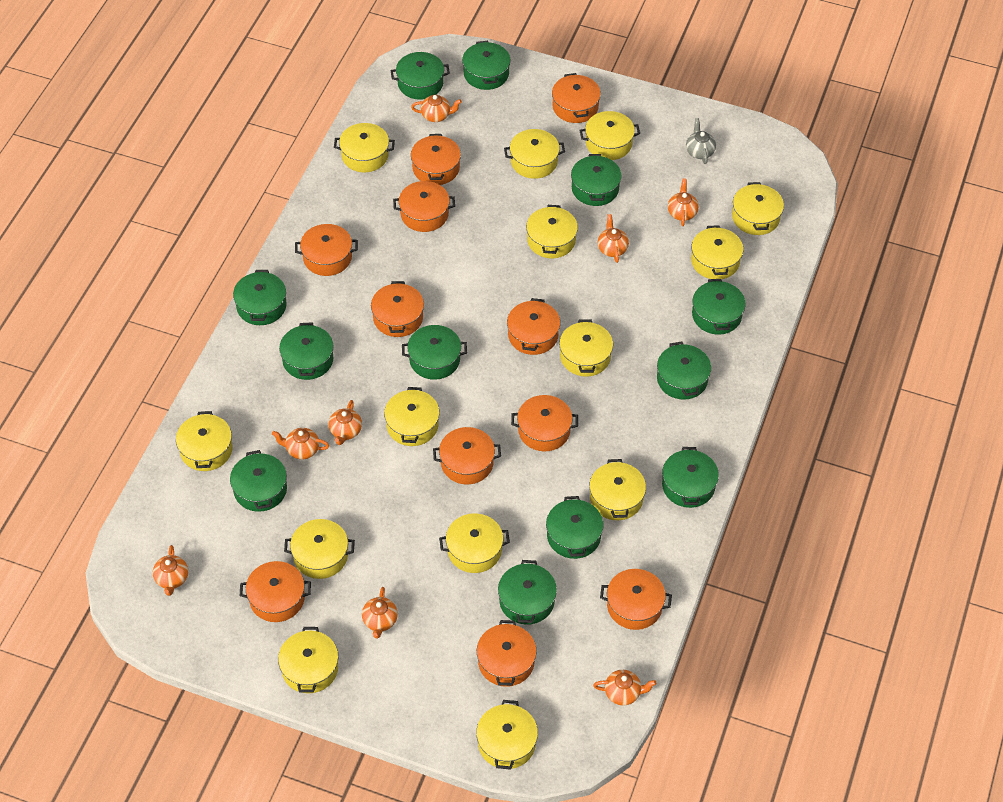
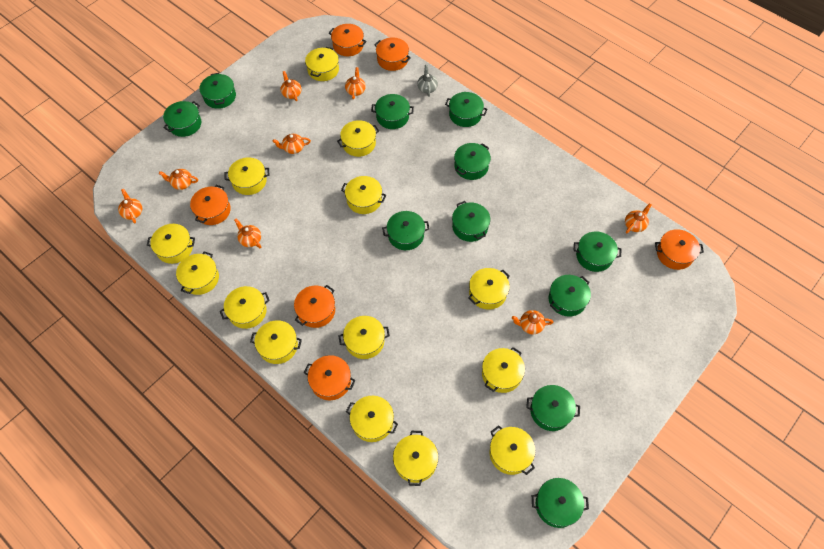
green pot: 12 -> 11
orange pot: 11 -> 6

